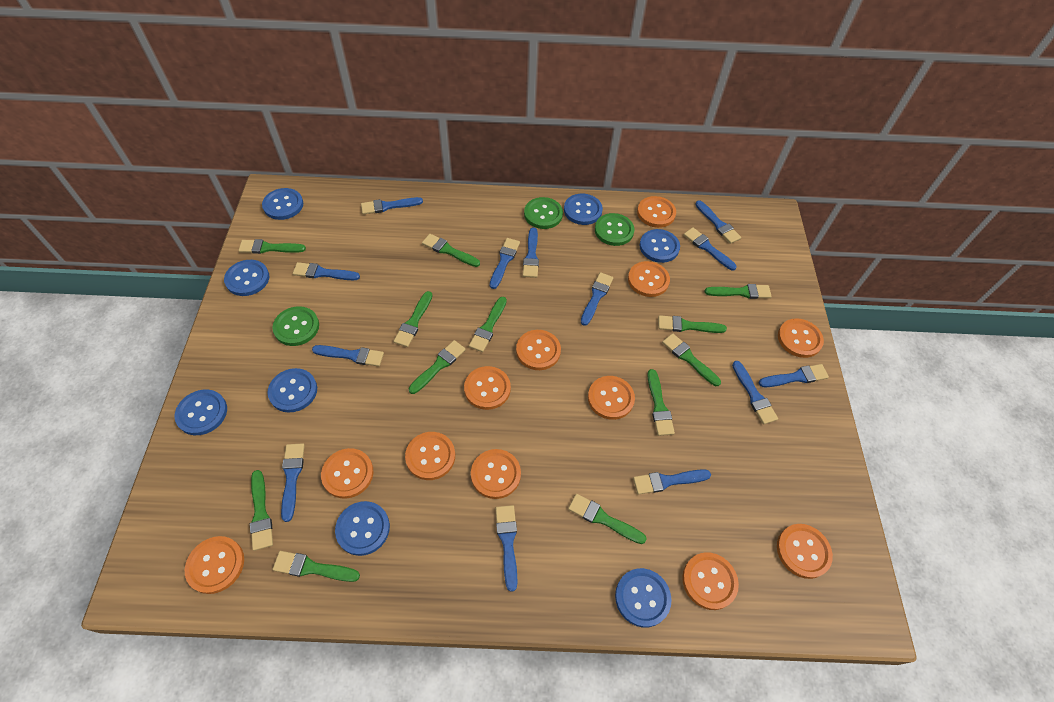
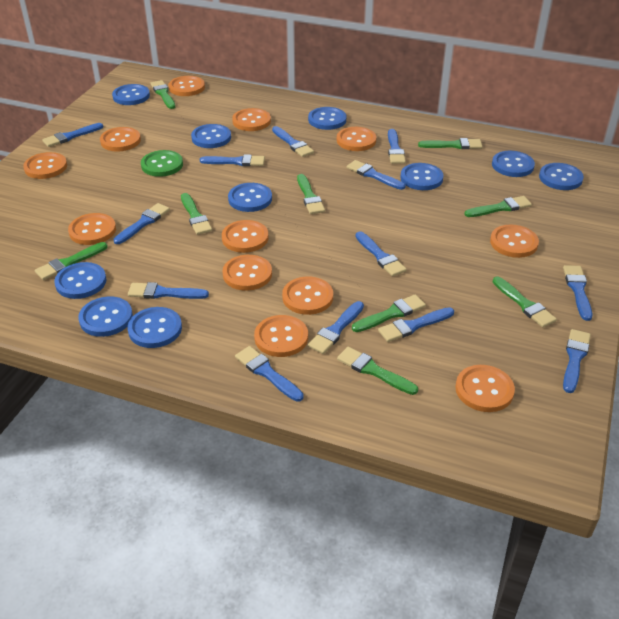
blue button: 8 -> 10
green brush: 12 -> 9
green button: 3 -> 1

